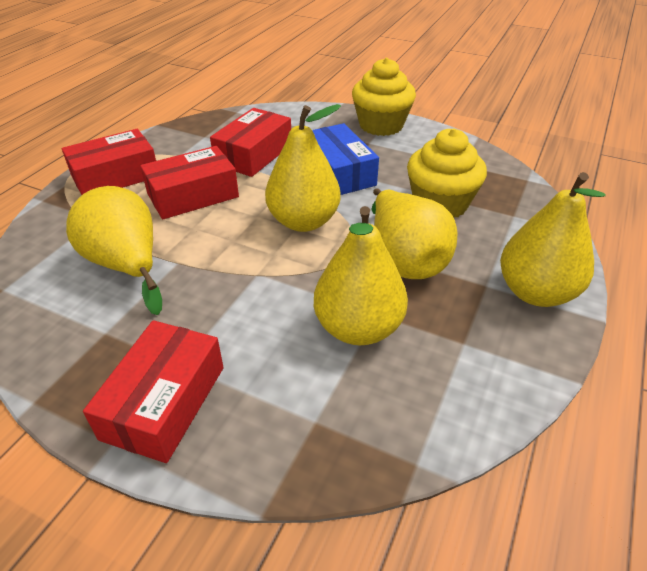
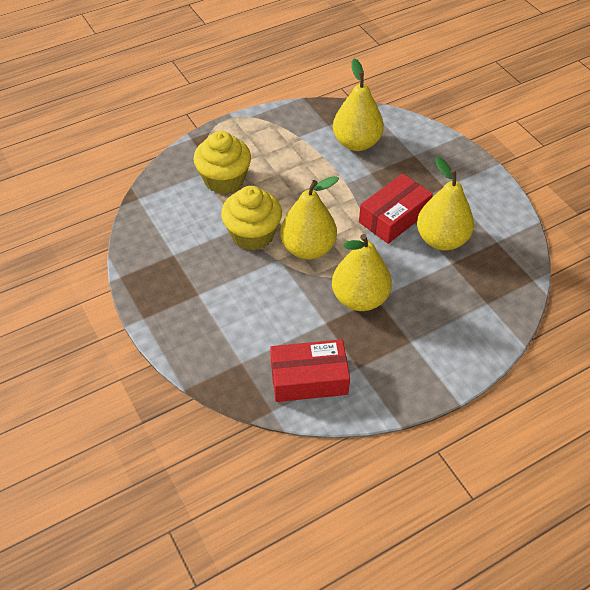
blue box: 1 -> 0
red box: 4 -> 2
yellow pear: 5 -> 4

